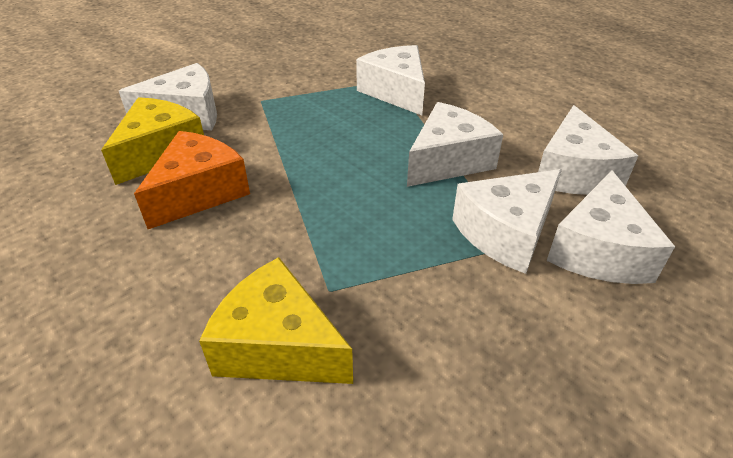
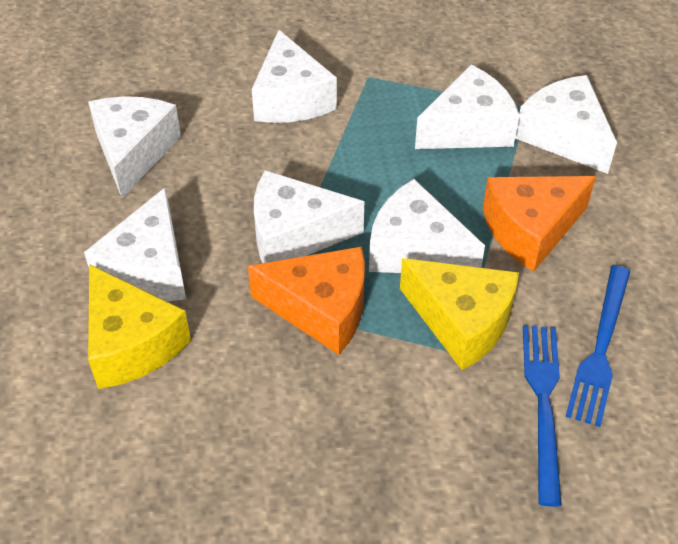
blue fork: 0 -> 2
orange cheese: 1 -> 2
white cheese: 6 -> 7

